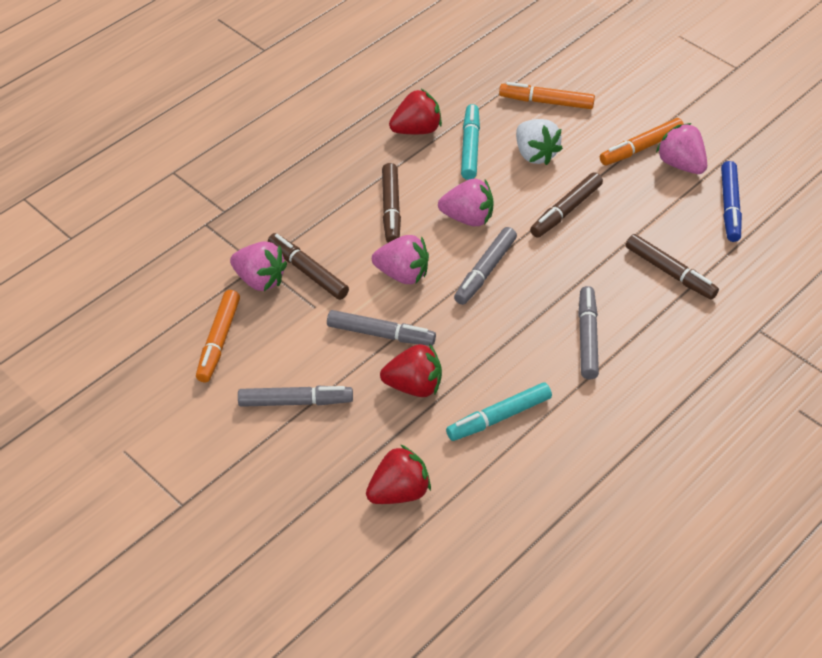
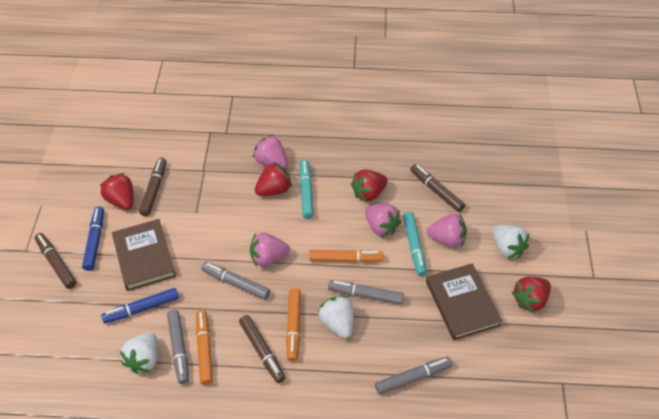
blue marker: 1 -> 2
brown book: 0 -> 2
red strawberry: 3 -> 4
white strawberry: 1 -> 3

